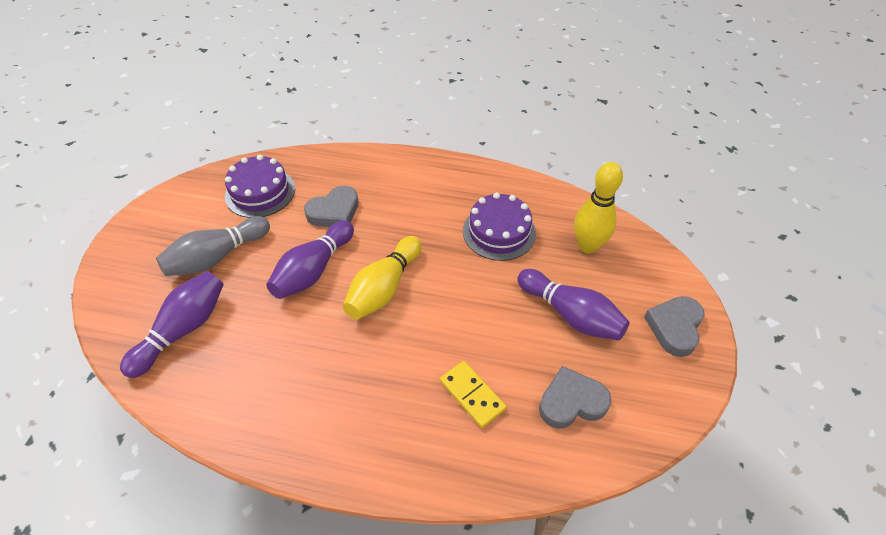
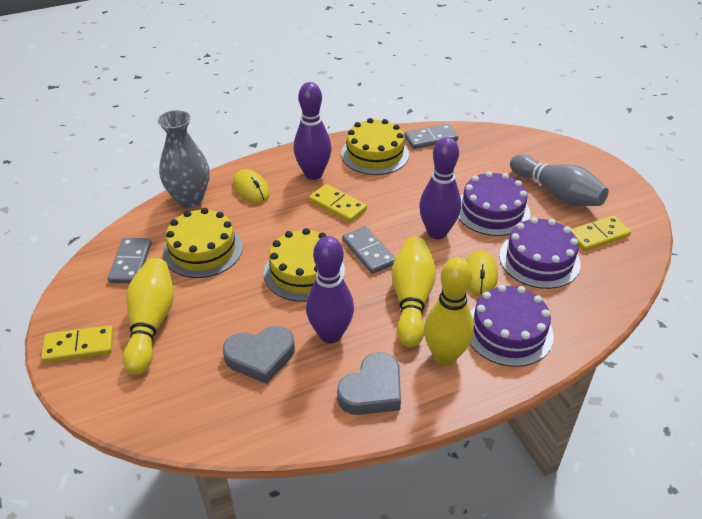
grey domino: 0 -> 3
grey heart: 3 -> 2
grey vase: 0 -> 1
purple cake: 2 -> 3
yellow bowling pin: 2 -> 3
yellow cake: 0 -> 3
yellow domino: 1 -> 3
yellow mouse: 0 -> 2

